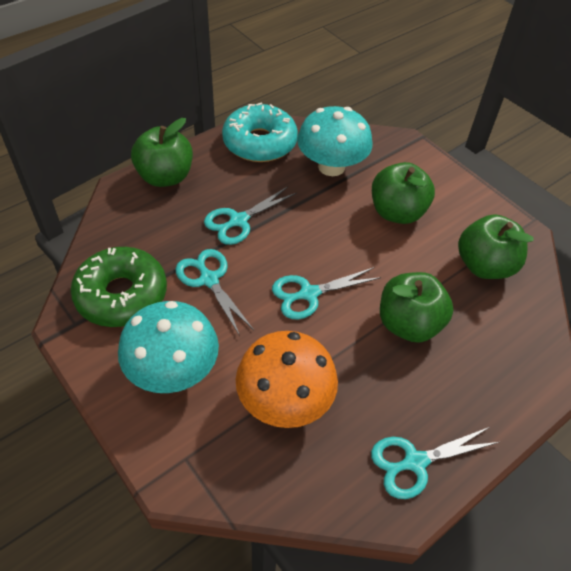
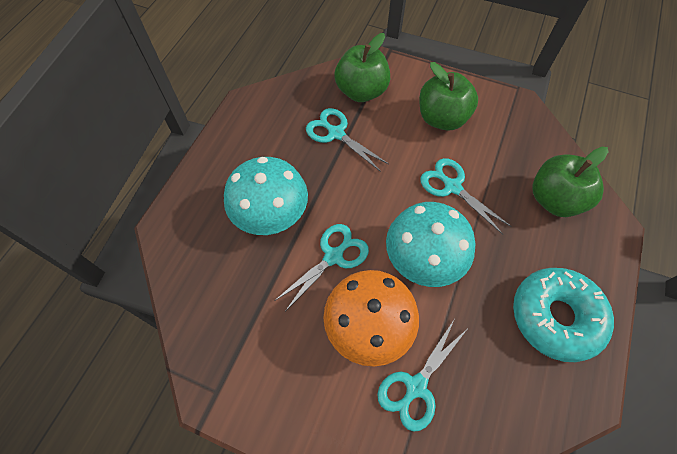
green apple: 4 -> 3
green donut: 1 -> 0

